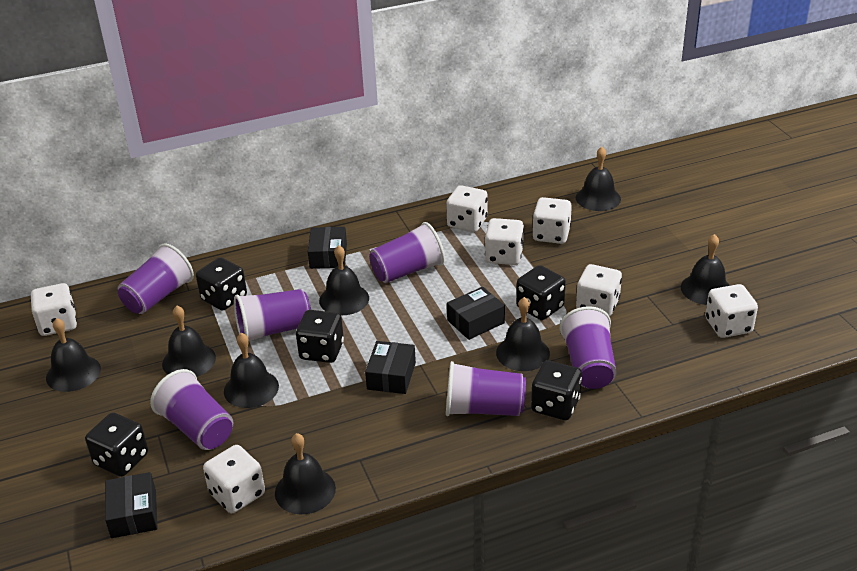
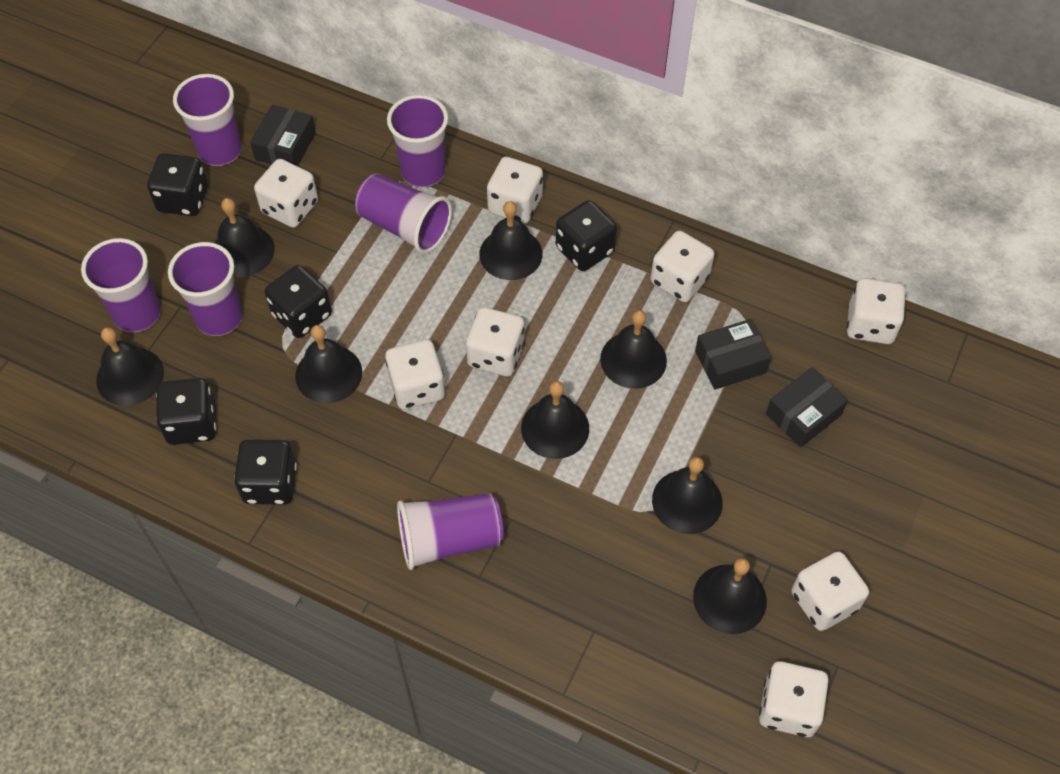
black box: 4 -> 3
white dice: 7 -> 8

